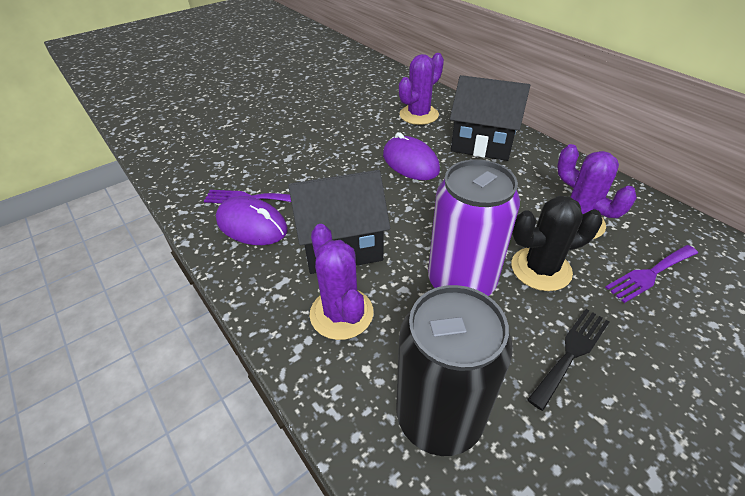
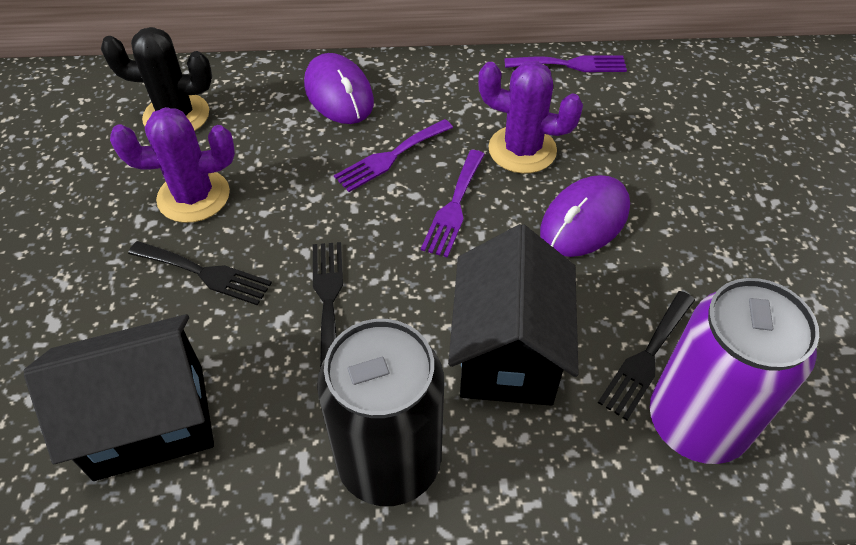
black fork: 1 -> 3
purple cactus: 3 -> 2
purple fork: 2 -> 3

